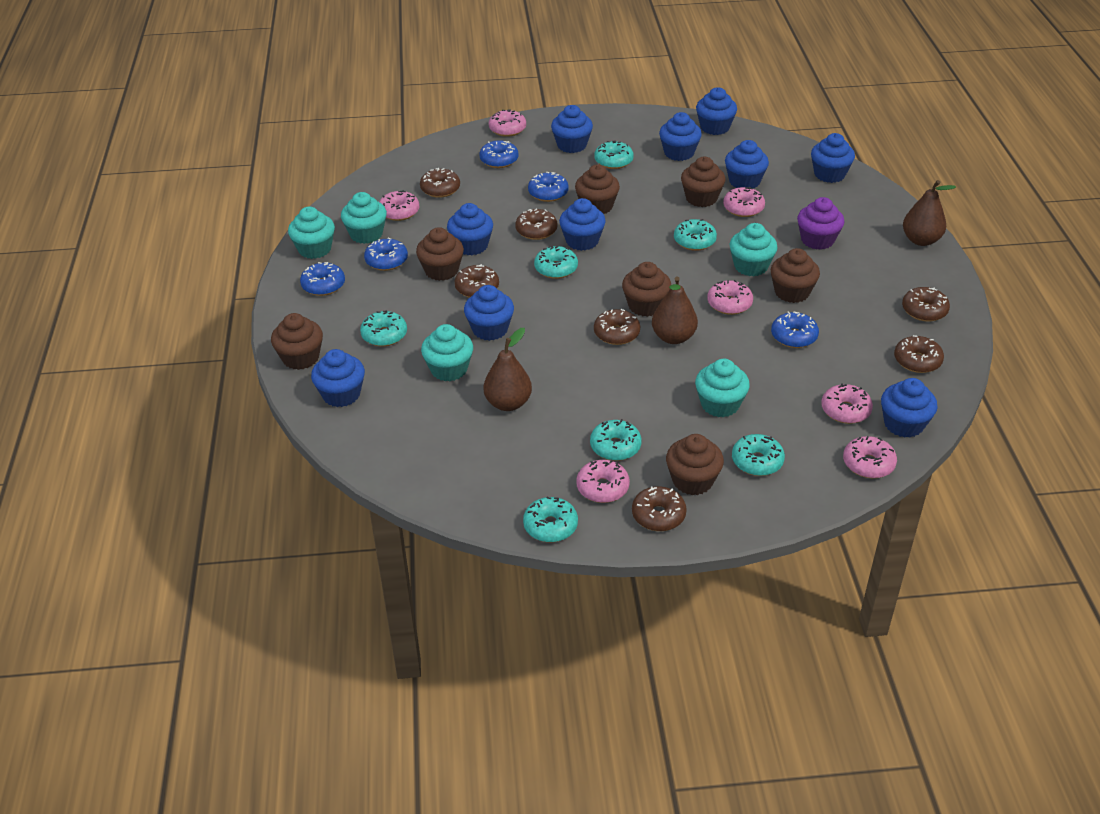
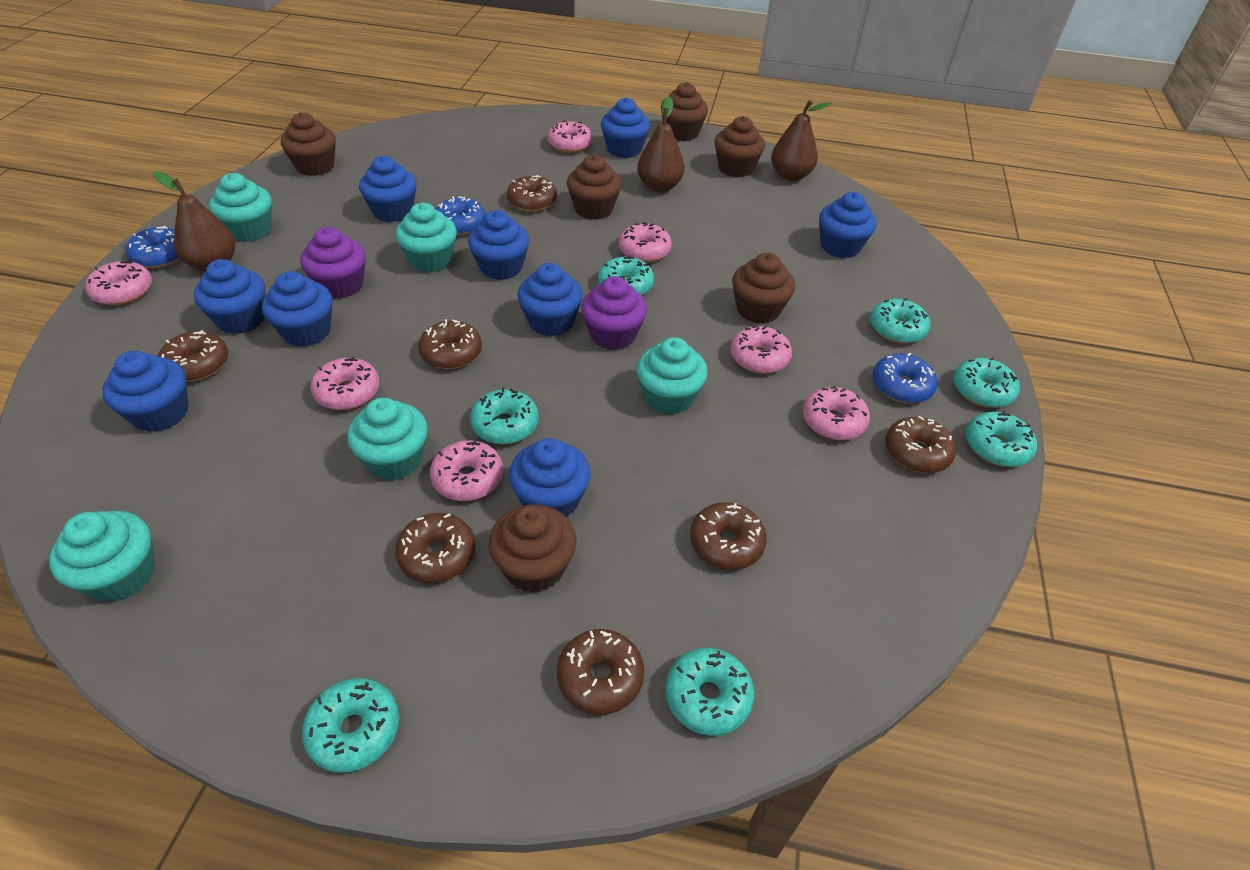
blue cupcake: 10 -> 9
blue donut: 5 -> 3
brown cupcake: 7 -> 6
purple cupcake: 1 -> 2

